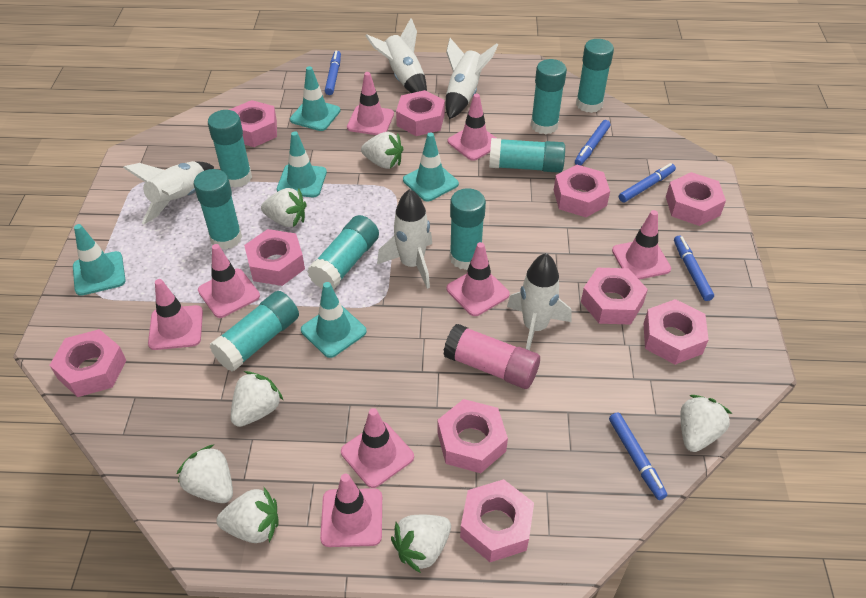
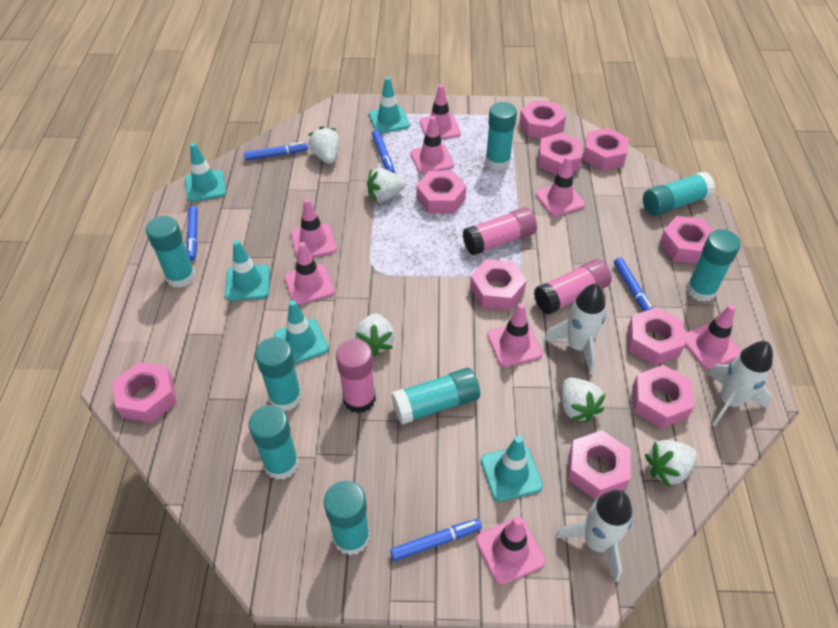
pink glue stick: 1 -> 3
white rocket: 5 -> 3
white strawberry: 7 -> 5

